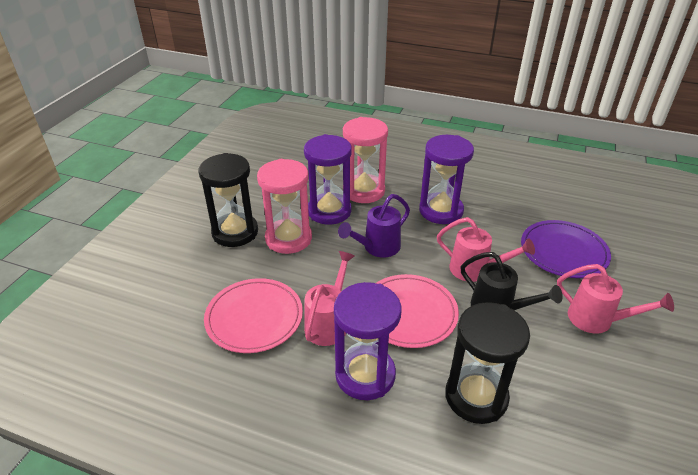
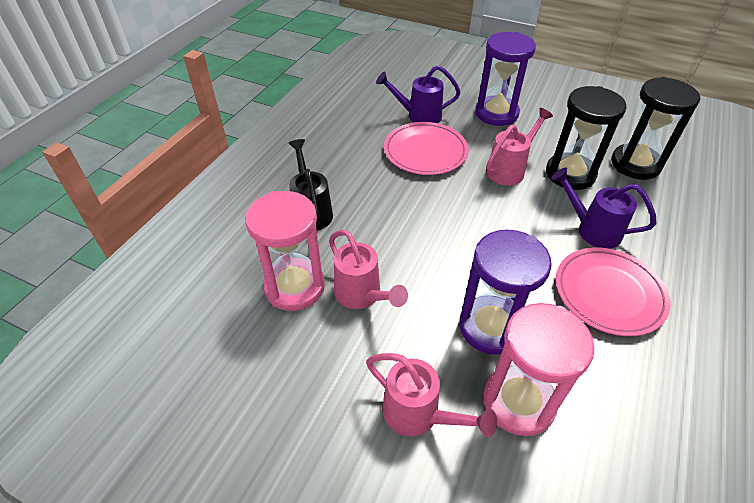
purple hourglass: 3 -> 2
purple plate: 1 -> 0
purple watering can: 1 -> 2

